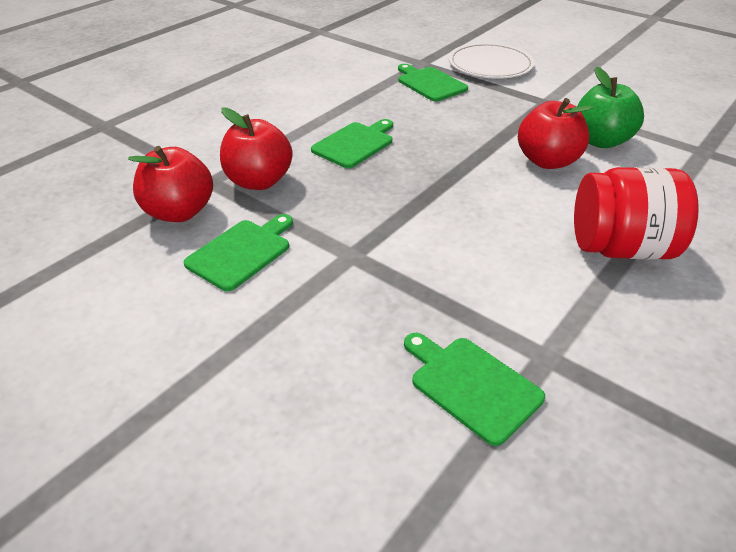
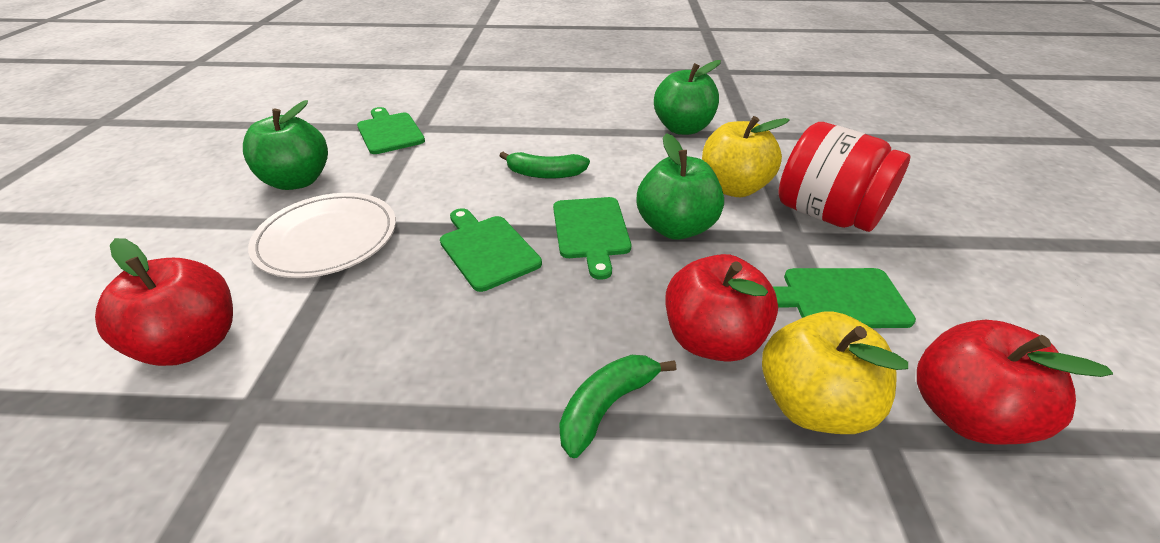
green apple: 1 -> 3
green banana: 0 -> 2
yellow apple: 0 -> 2

